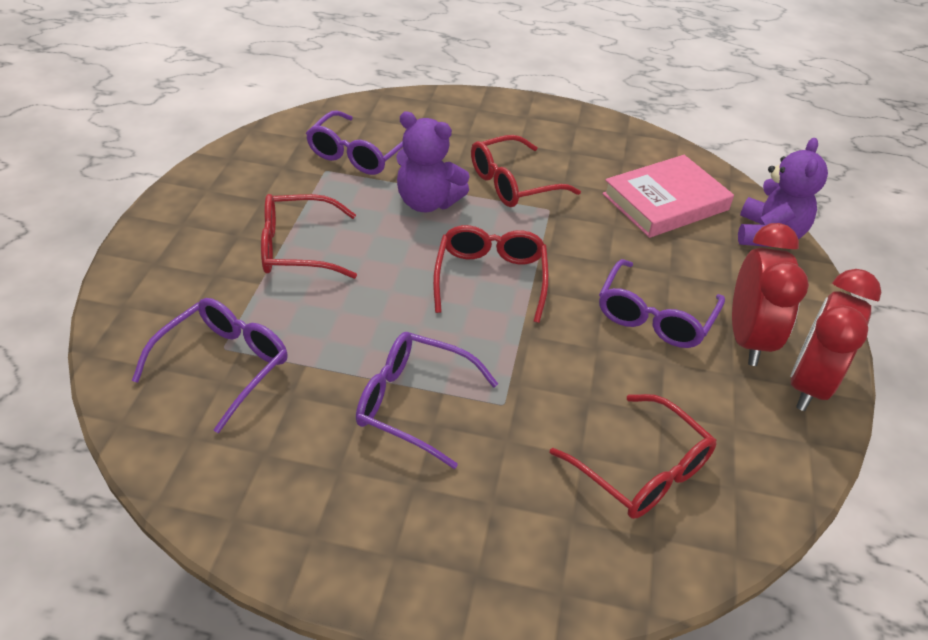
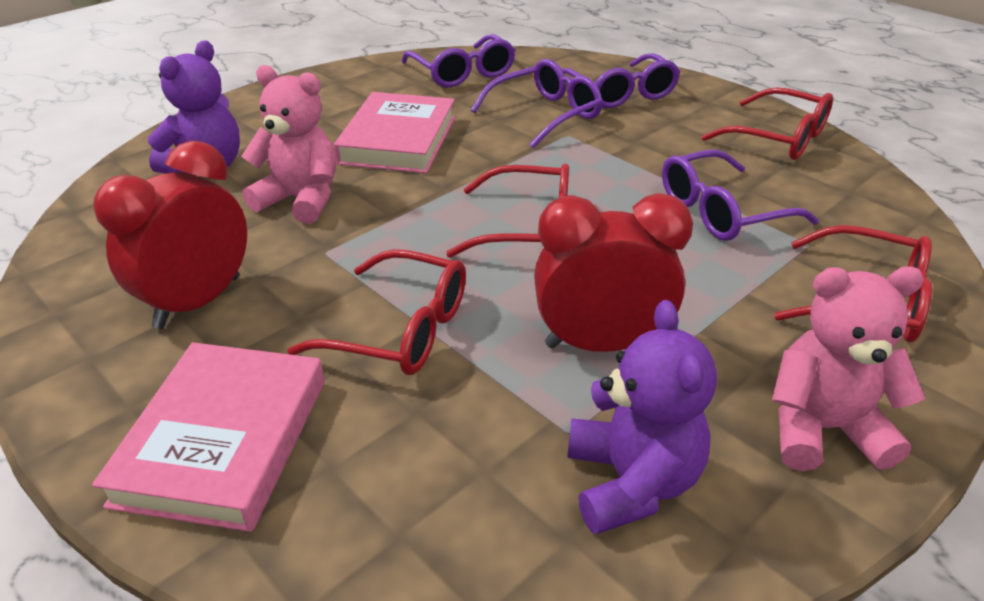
pink book: 1 -> 2
pink teddy bear: 0 -> 2

